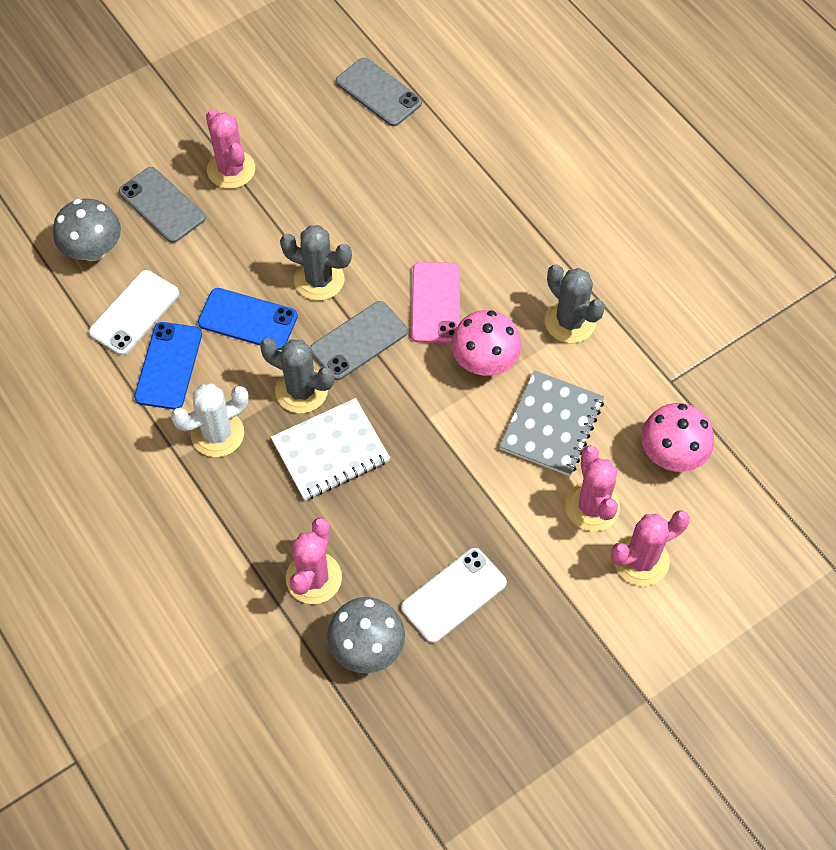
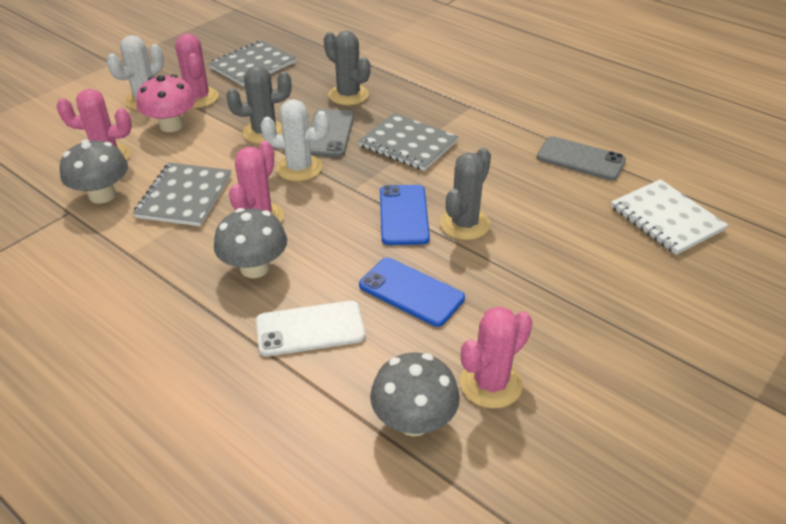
grey mushroom: 2 -> 3
grey notebook: 1 -> 3
grey phone: 3 -> 2
pink mushroom: 2 -> 1
pink phone: 1 -> 0
white cactus: 1 -> 2
white phone: 2 -> 1

